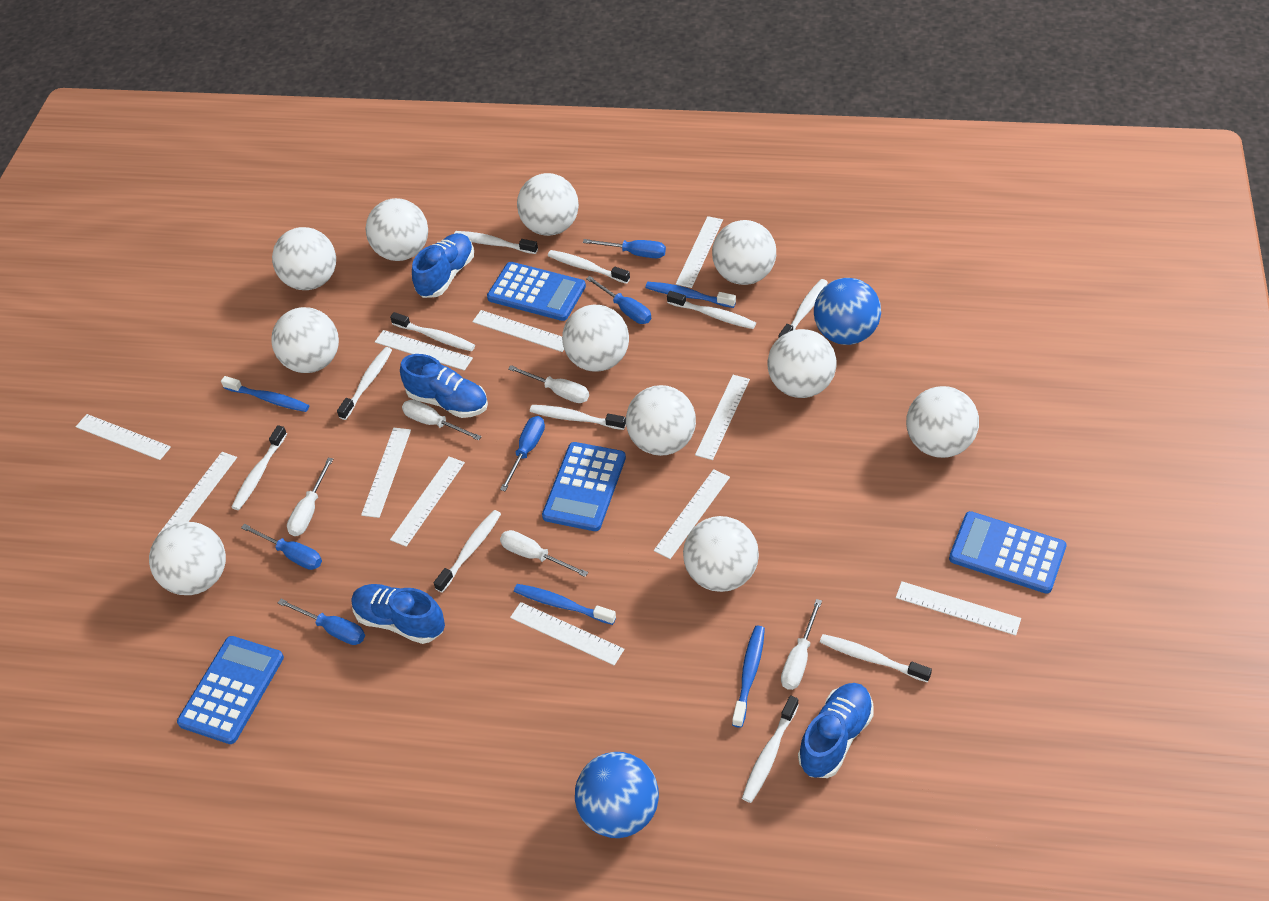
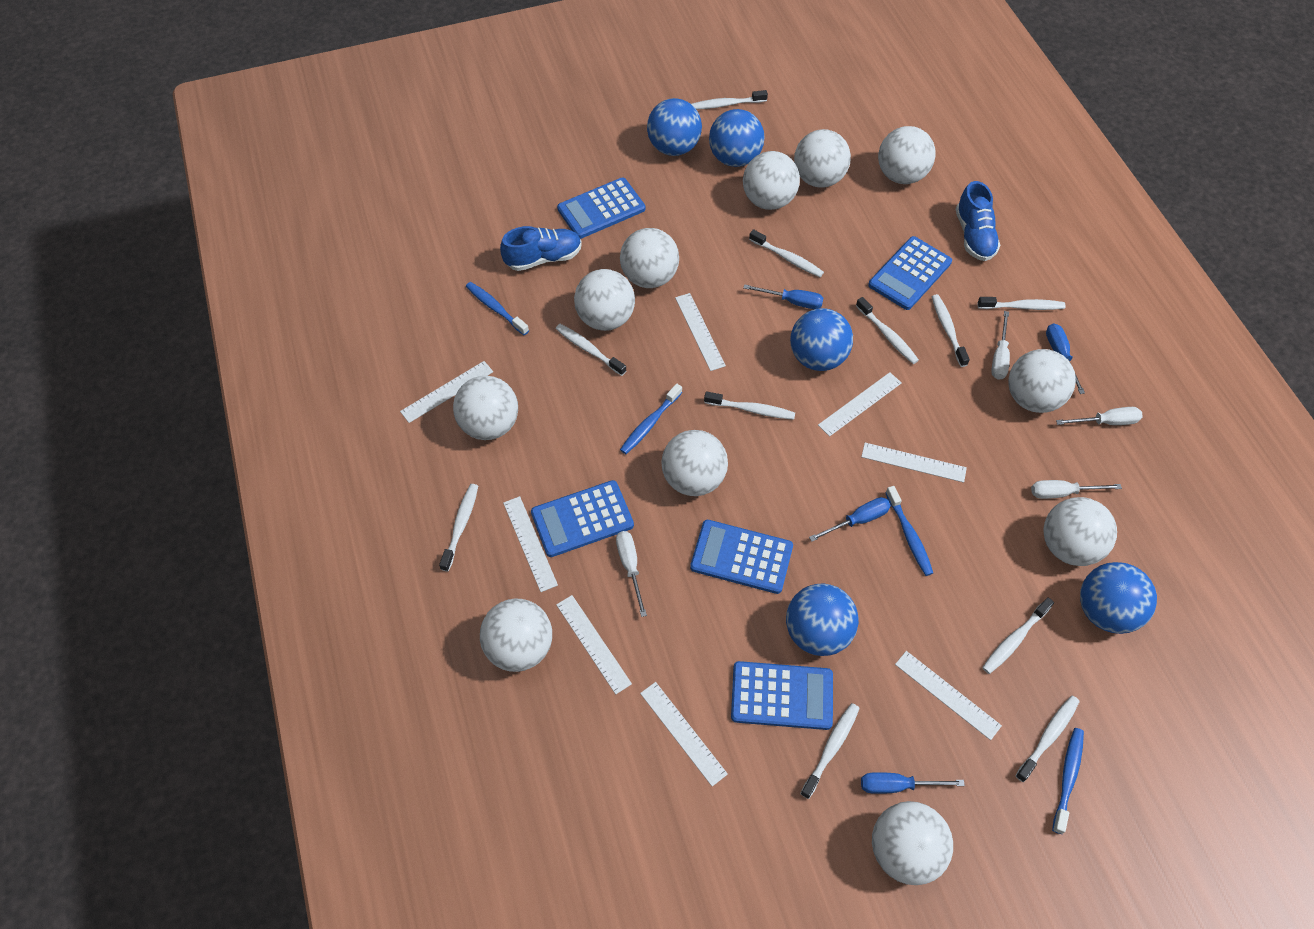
blue ball: 2 -> 5
blue calculator: 4 -> 5
blue screwdriver: 5 -> 4
blue shoe: 4 -> 2
white ruler: 11 -> 8
white screwdriver: 5 -> 4

